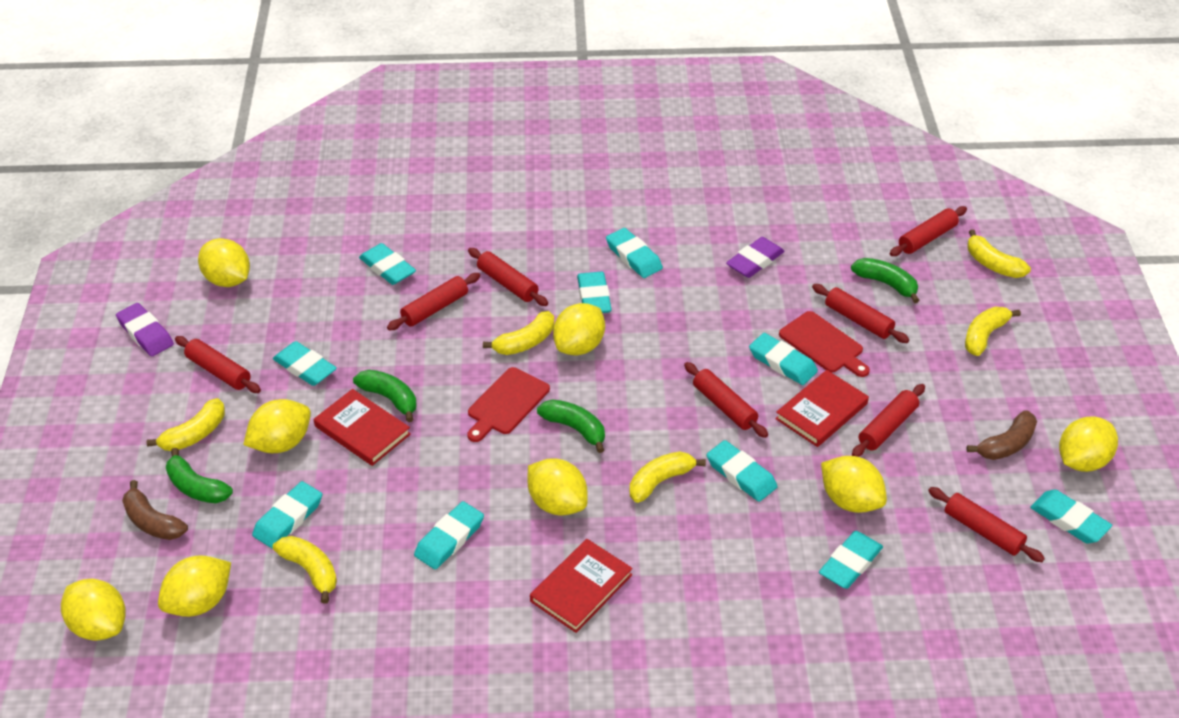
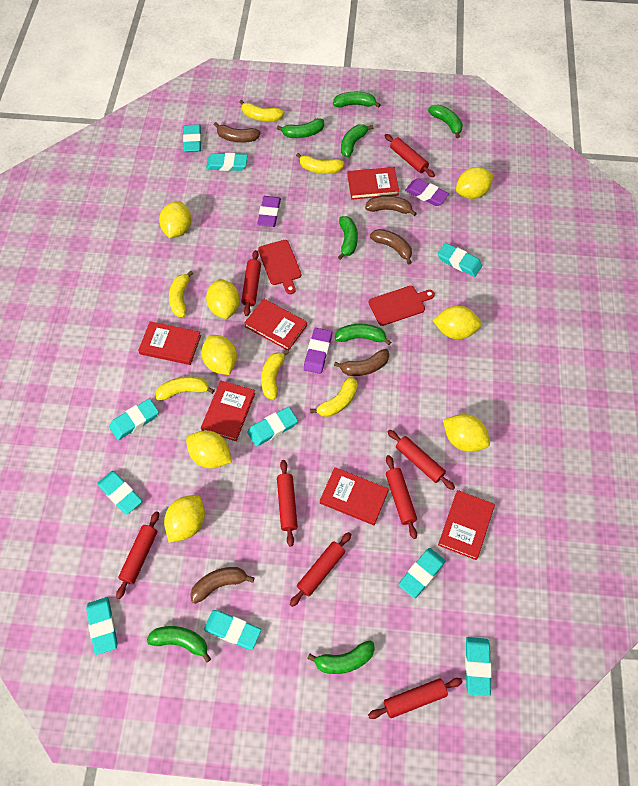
brown banana: 2 -> 5
green banana: 4 -> 8
purple eraser: 2 -> 3
red book: 3 -> 6

